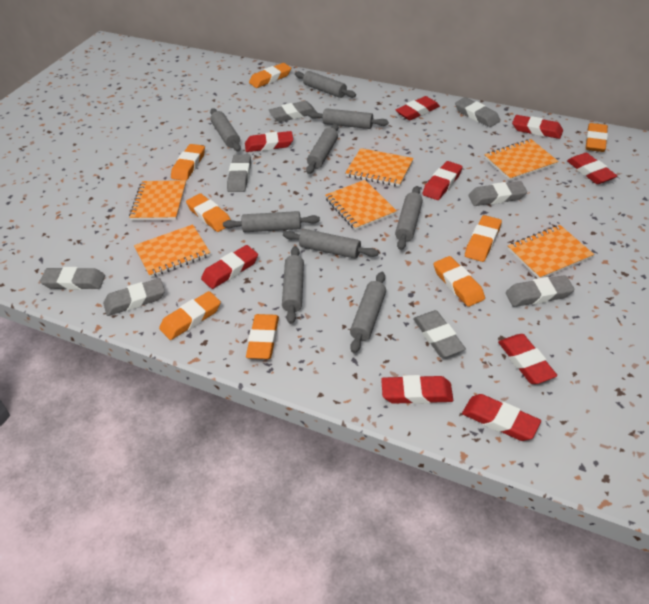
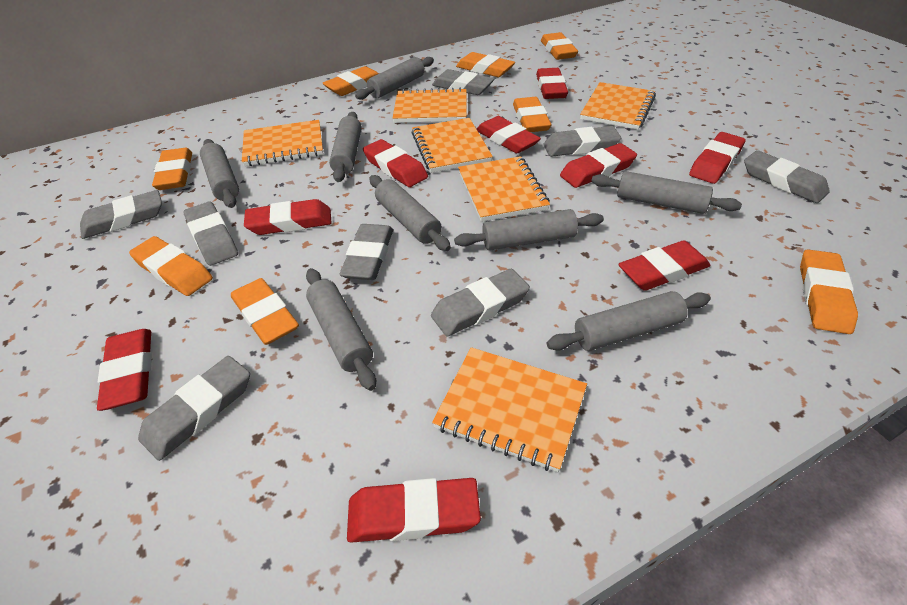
grey rolling pin: 9 -> 8

